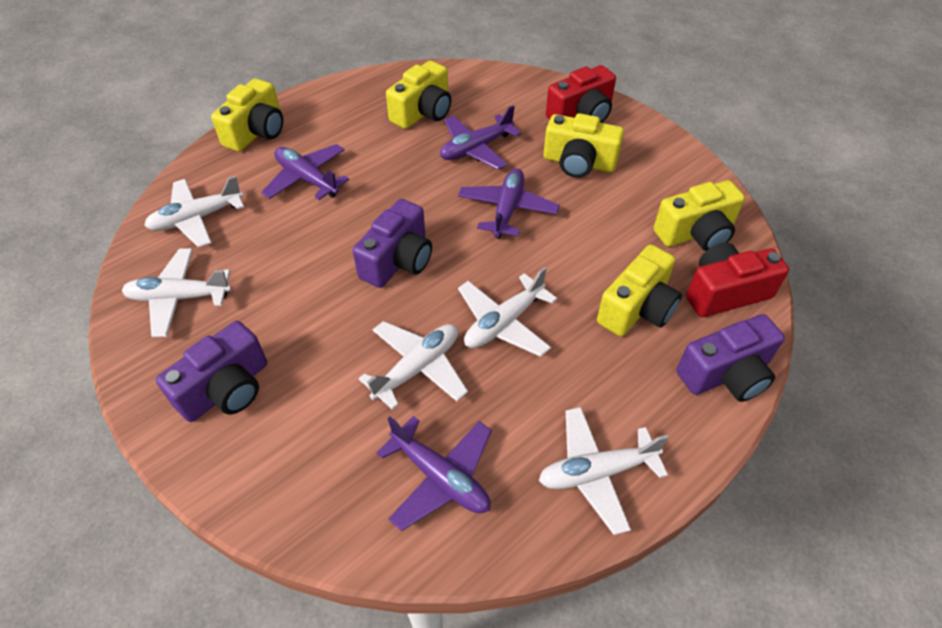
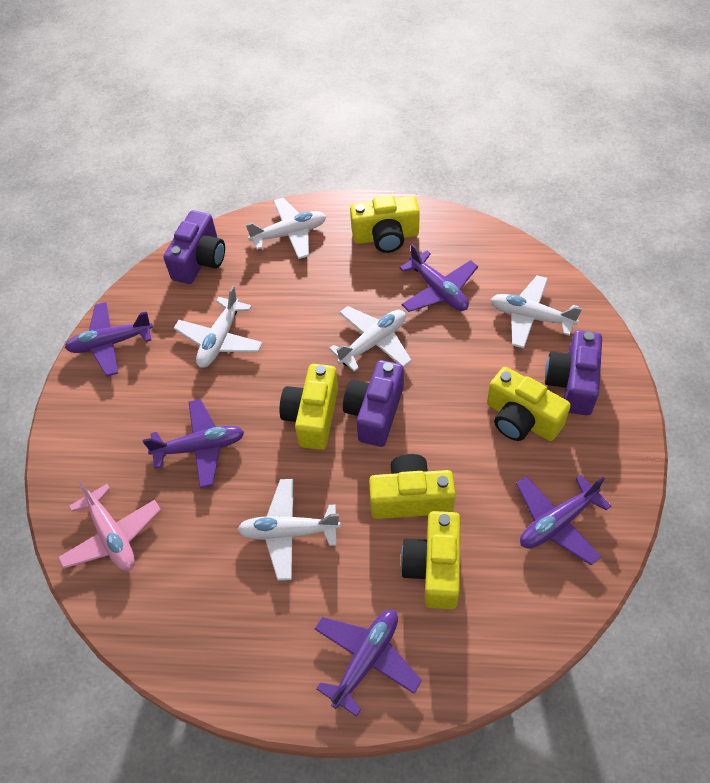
pink plane: 0 -> 1
purple plane: 4 -> 5
red camera: 2 -> 0

